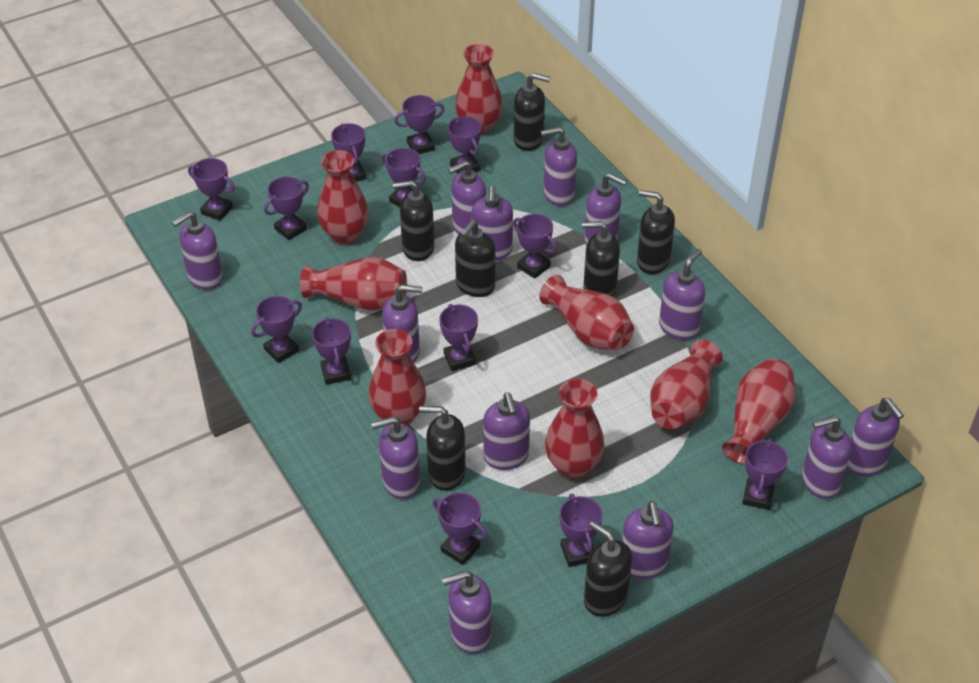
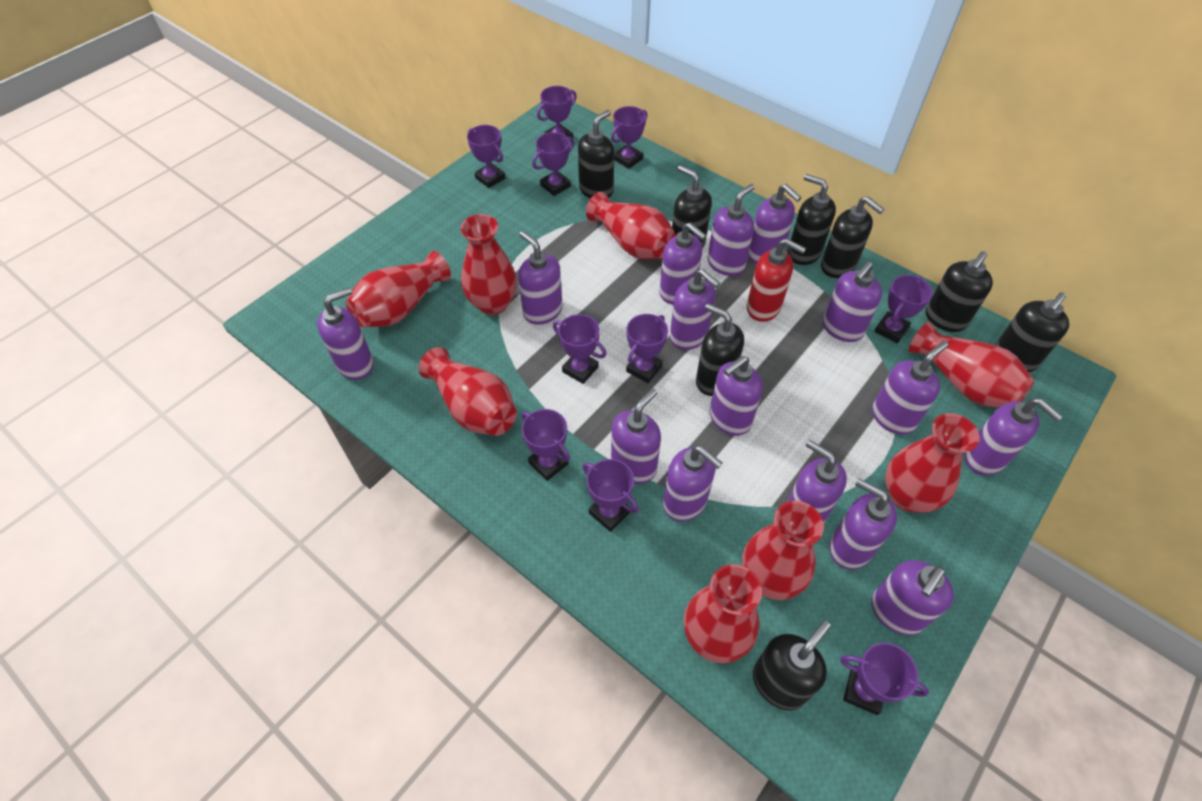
black soap dispenser: 7 -> 8
purple soap dispenser: 13 -> 15
purple trophy: 13 -> 10
red soap dispenser: 0 -> 1

